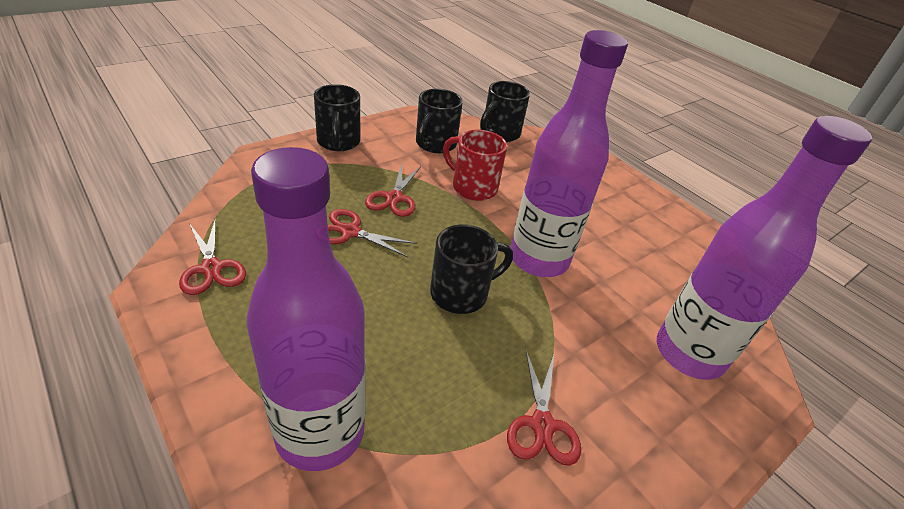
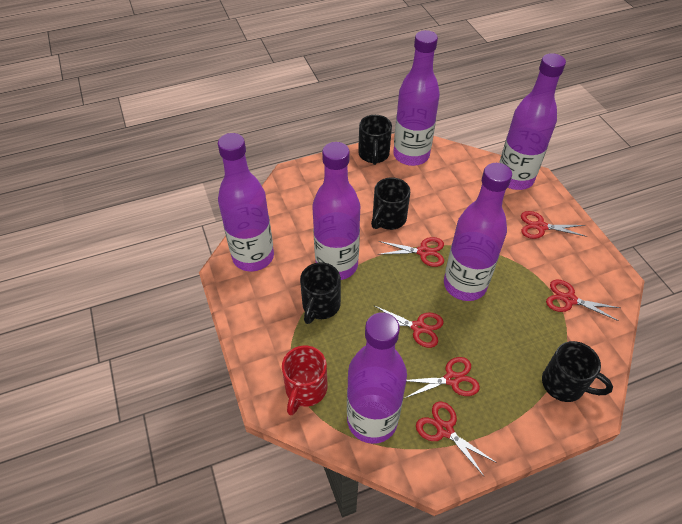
purple bottle: 3 -> 6
red scissors: 4 -> 6

